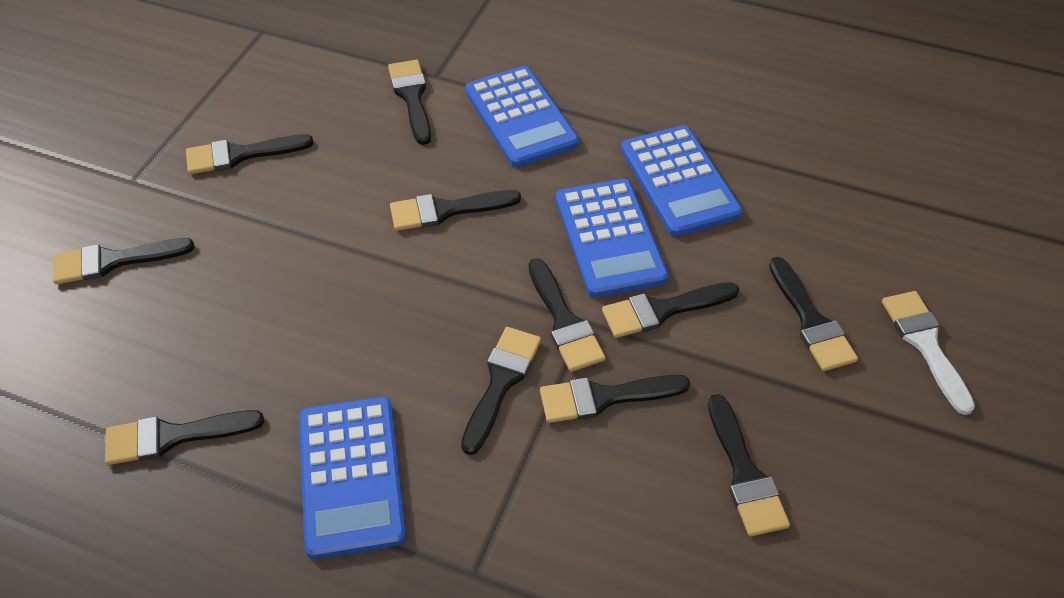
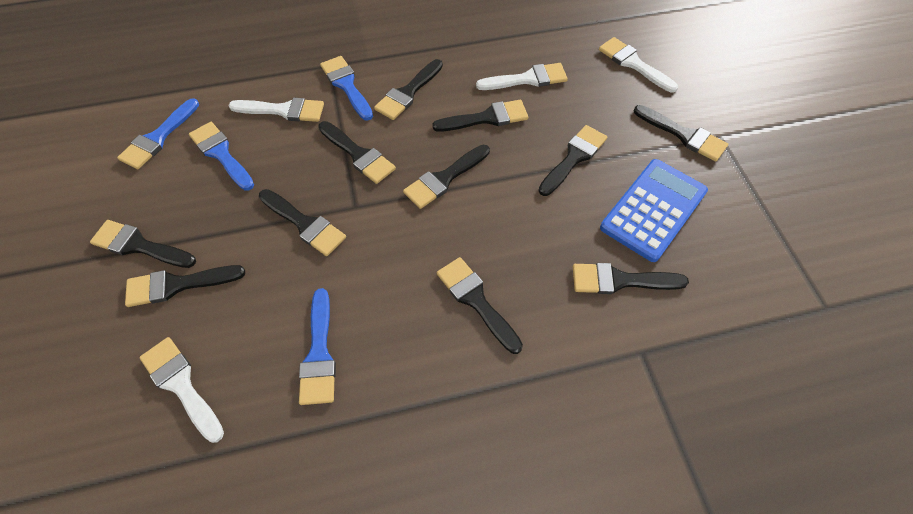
blue brush: 0 -> 4
blue calculator: 4 -> 1
white brush: 1 -> 4

